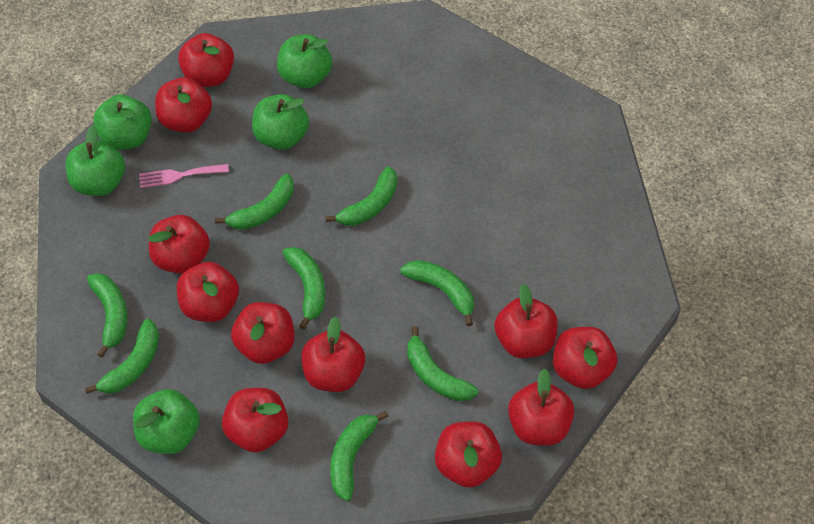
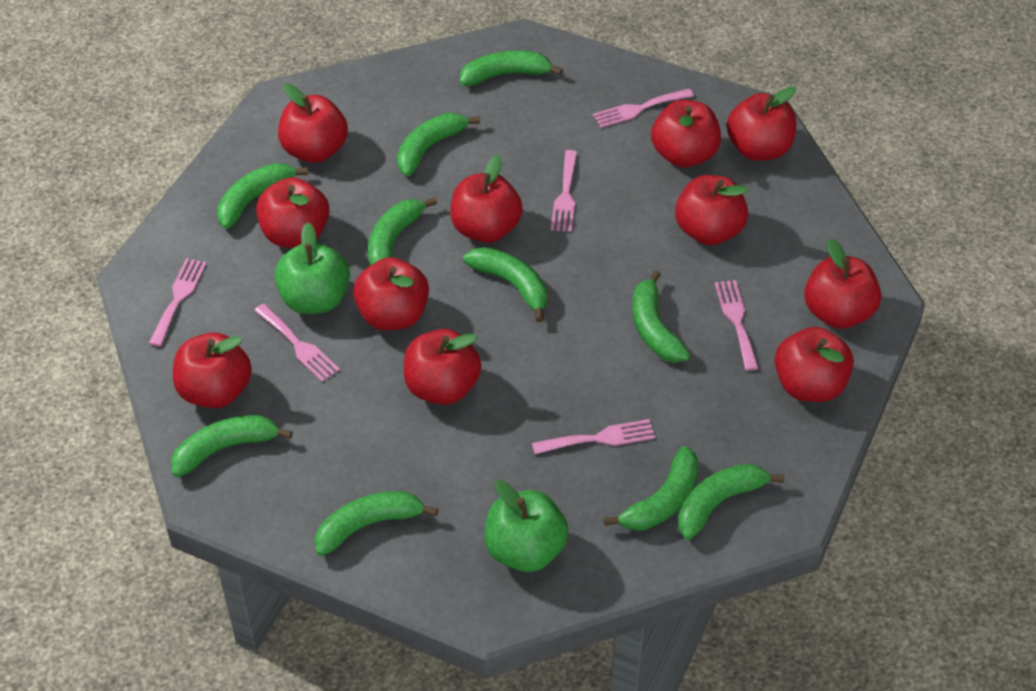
green apple: 5 -> 2
green banana: 8 -> 10
pink fork: 1 -> 6

